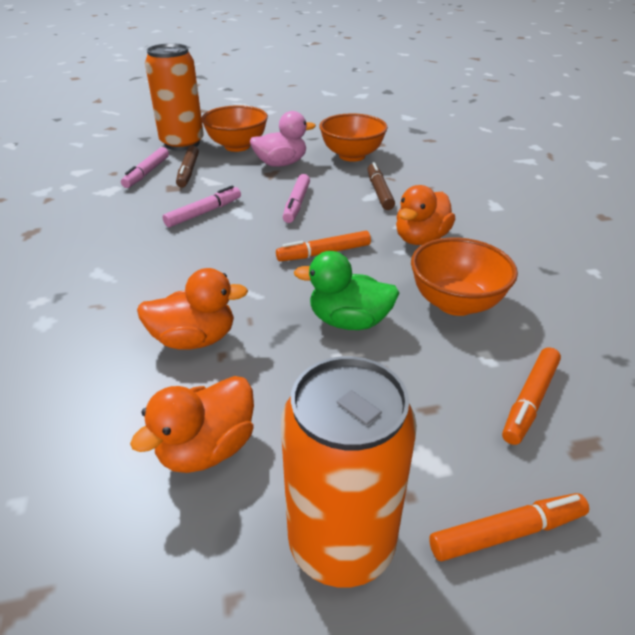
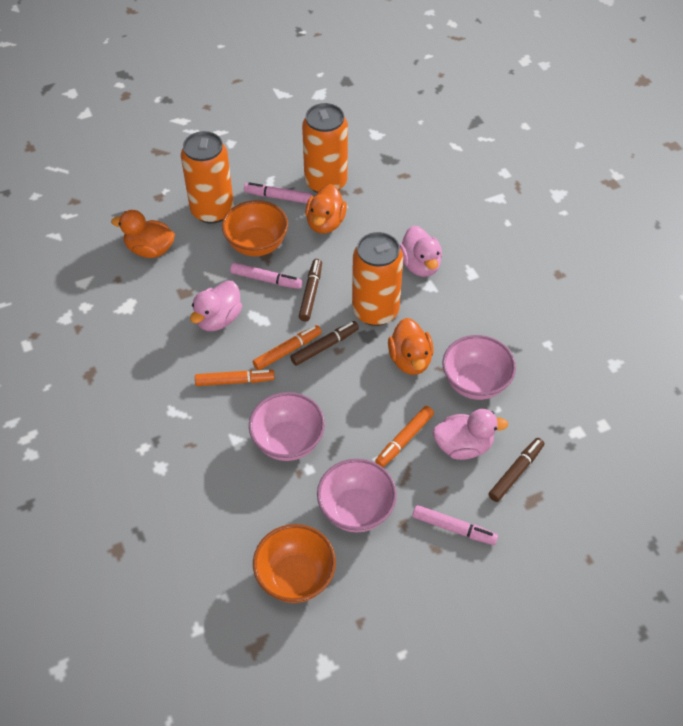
brown marker: 2 -> 3
green duck: 1 -> 0
orange bowl: 3 -> 2
orange can: 2 -> 3
pink bowl: 0 -> 3
pink duck: 1 -> 3

